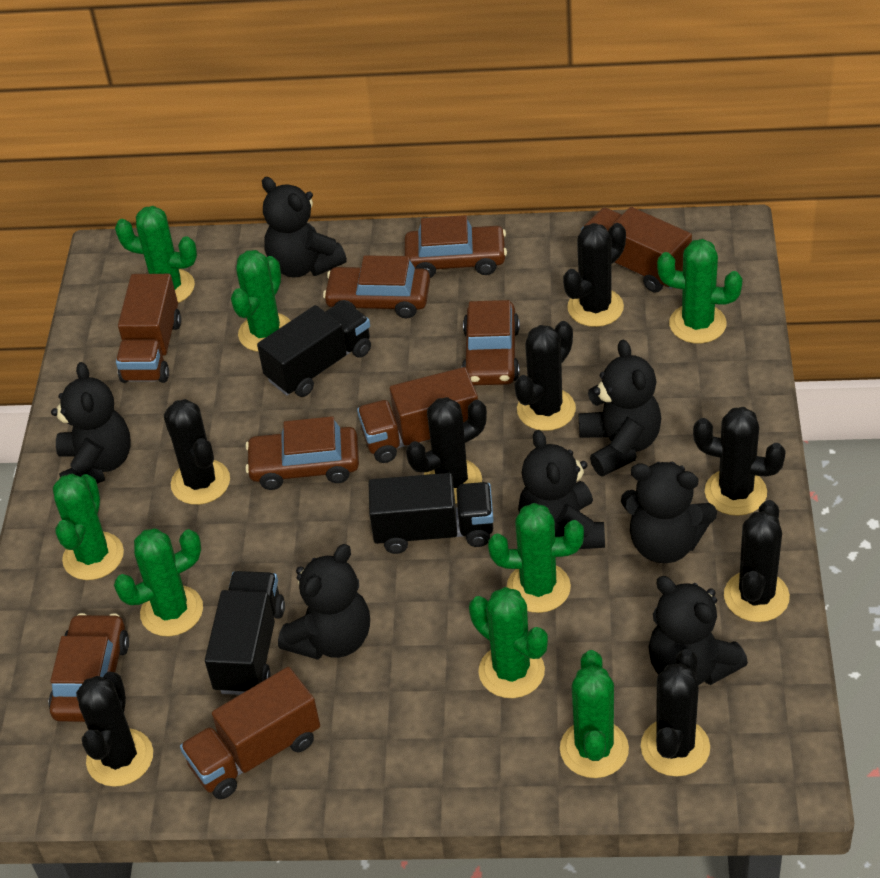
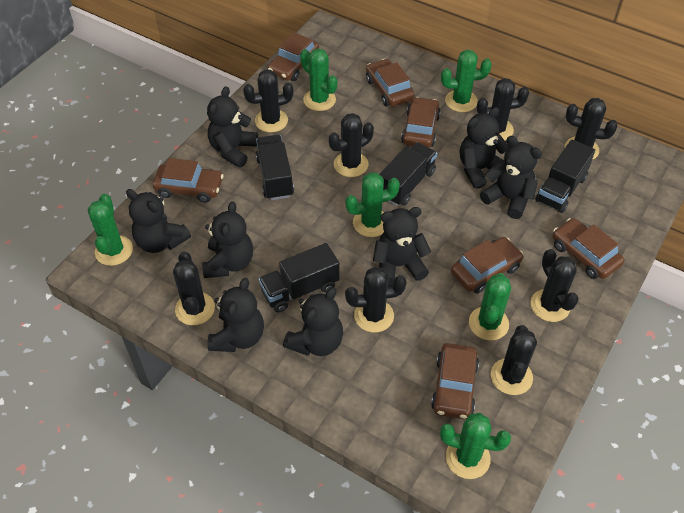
black teddy bear: 7 -> 8
black truck: 3 -> 4
brown car: 5 -> 7
brown truck: 4 -> 0
green cactus: 8 -> 6

